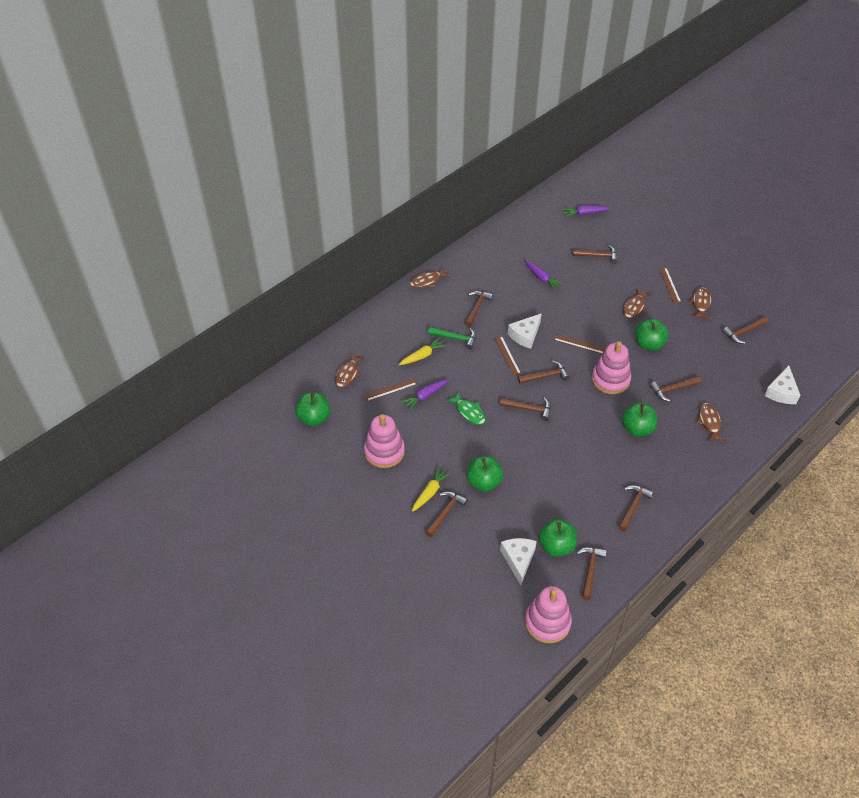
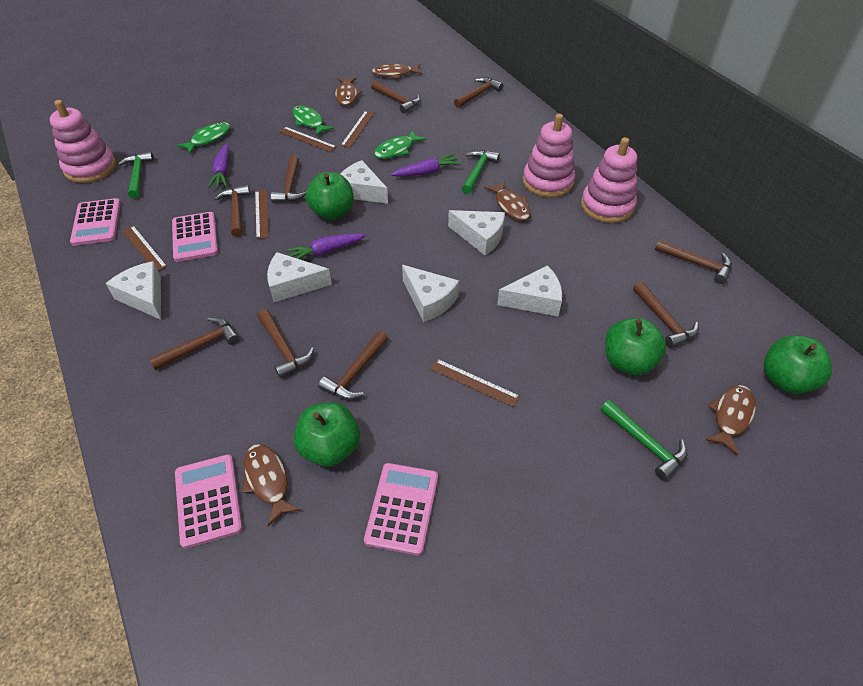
brown ruler: 4 -> 5
green apple: 5 -> 4
green fish: 1 -> 3
green hammer: 1 -> 3
pink calculator: 0 -> 4
white cheese: 3 -> 6
yellow carrot: 2 -> 0

